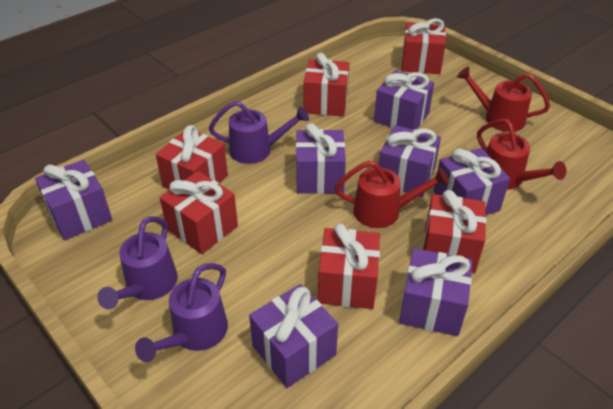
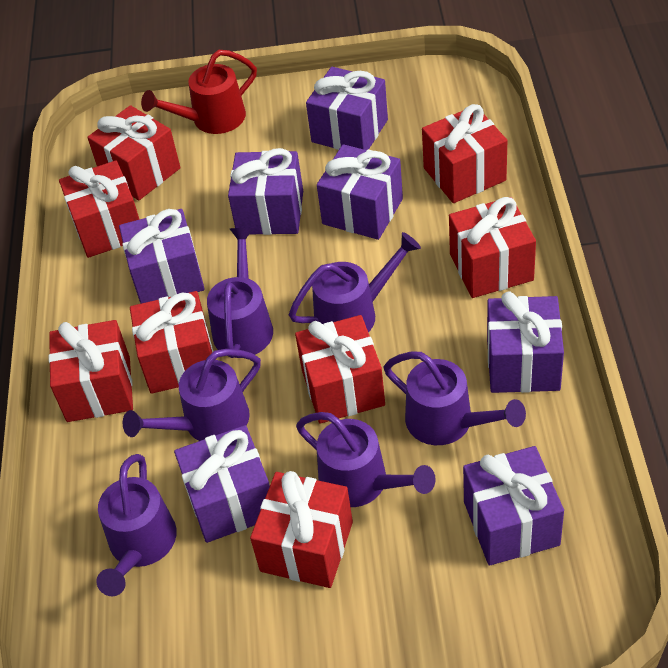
purple watering can: 3 -> 6
red gift: 6 -> 8
red watering can: 3 -> 1

